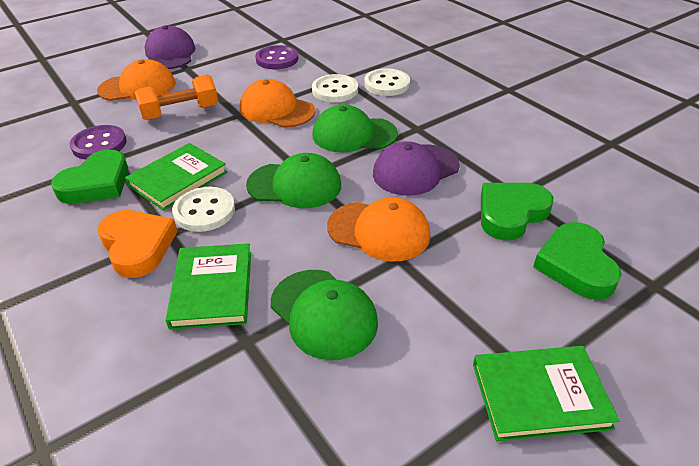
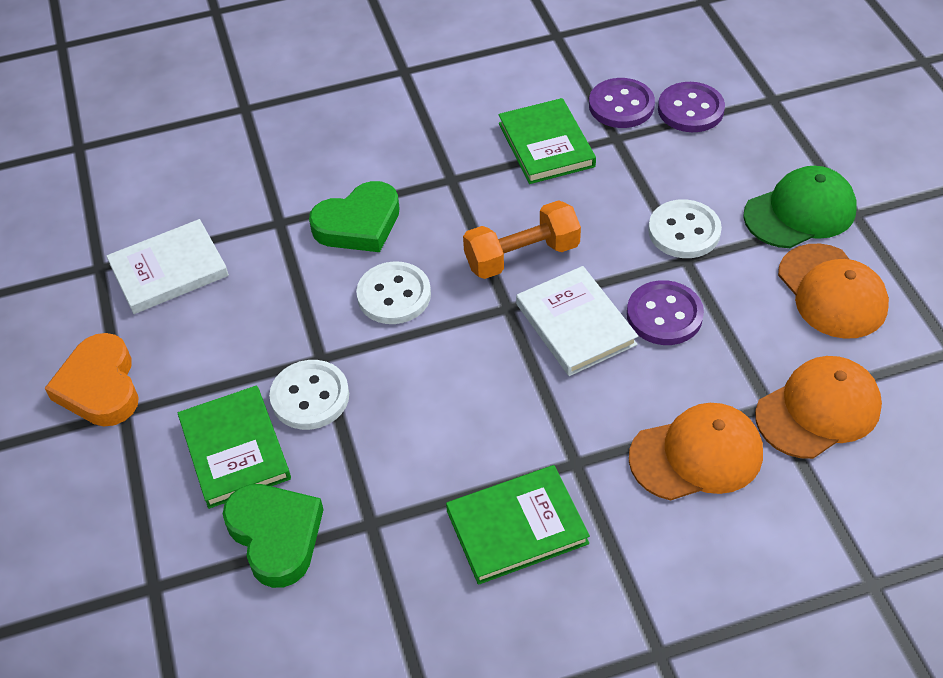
green cap: 3 -> 1
green heart: 3 -> 2
purple button: 2 -> 3
purple cap: 2 -> 0
white book: 0 -> 2

